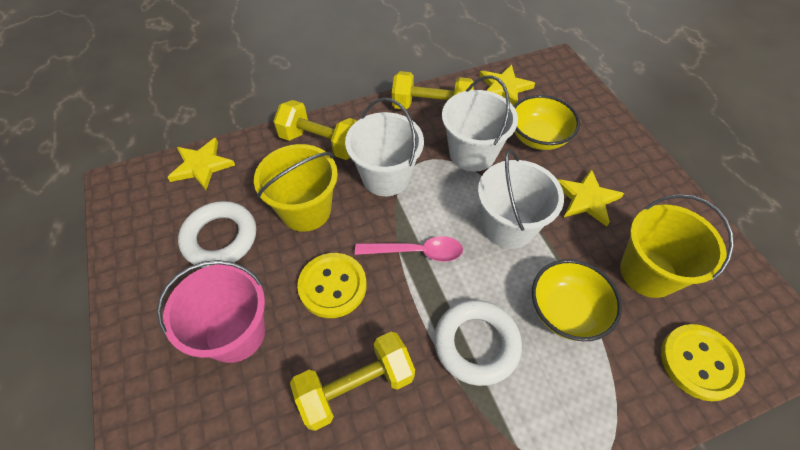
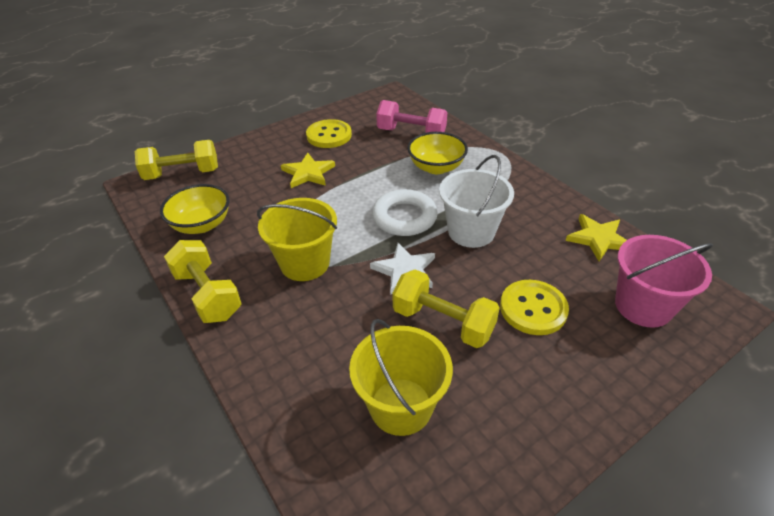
pink dumbbell: 0 -> 1
pink spoon: 1 -> 0
white bucket: 3 -> 1
white ring: 2 -> 1
white star: 0 -> 1
yellow star: 3 -> 2

